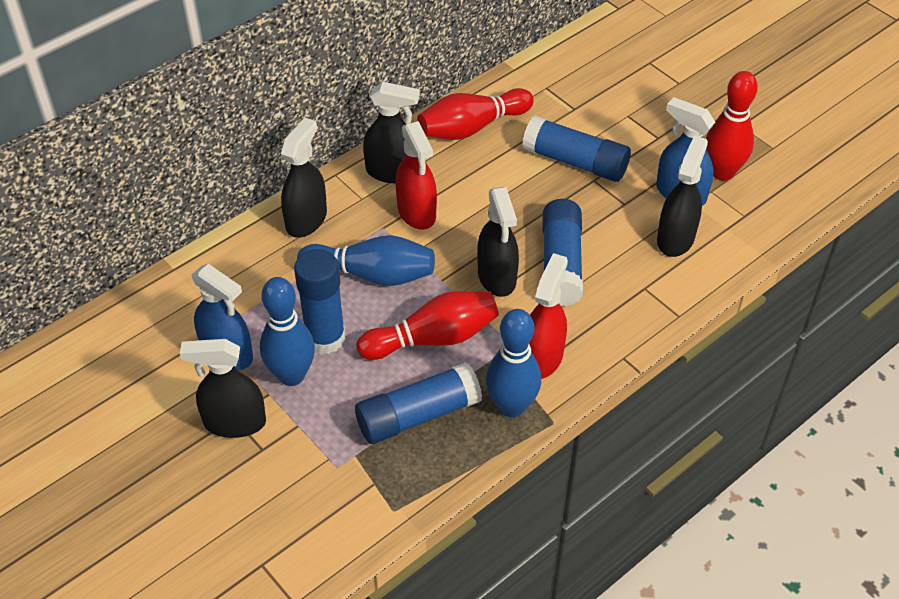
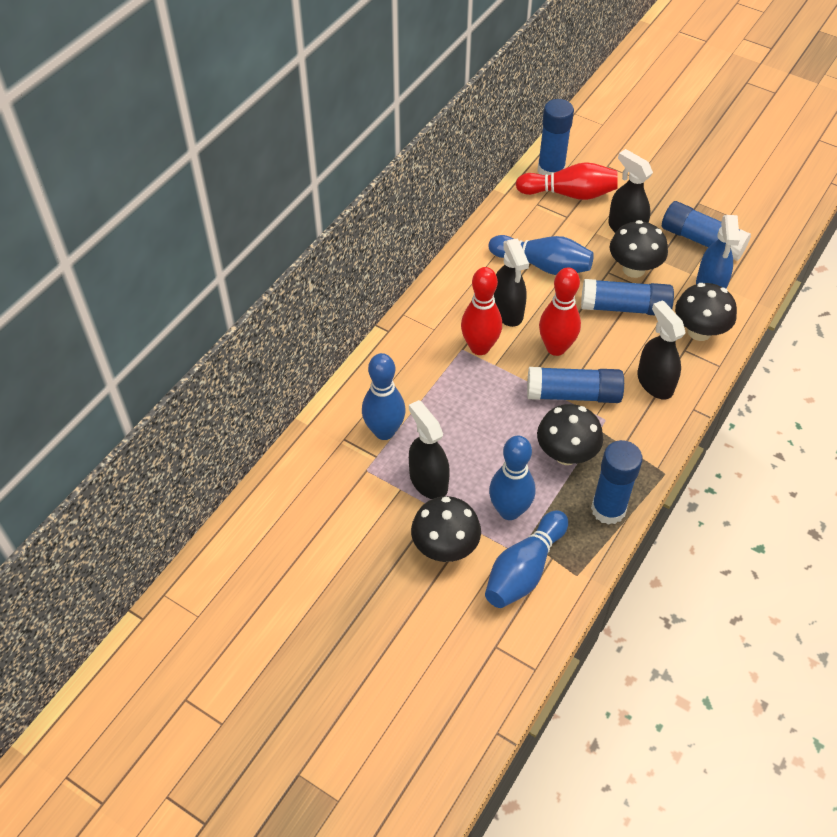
black mushroom: 0 -> 4
black spray bottle: 5 -> 4
blue bowling pin: 3 -> 4
blue glue stick: 4 -> 5
blue spray bottle: 2 -> 1
red spray bottle: 2 -> 0

